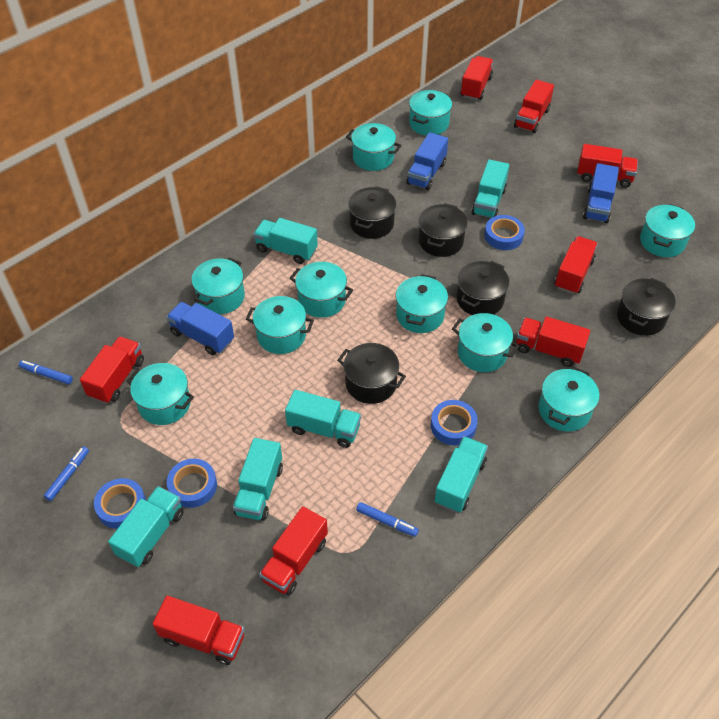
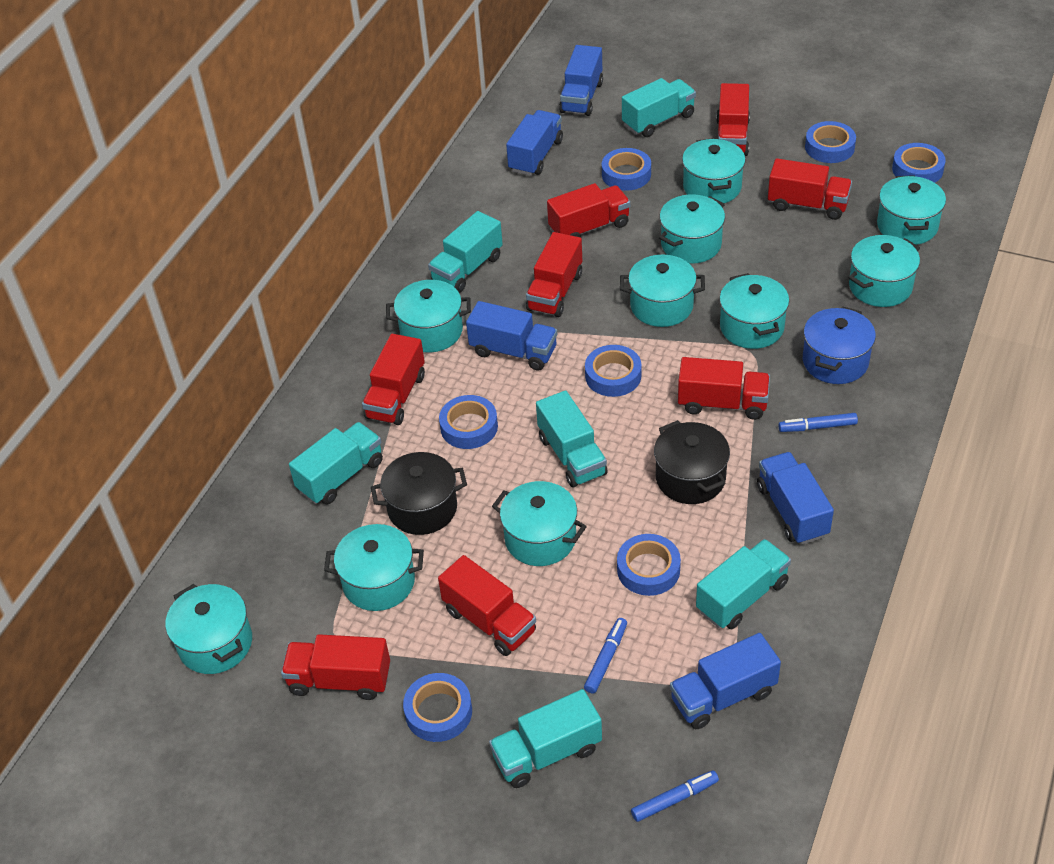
black pot: 5 -> 2
blue pot: 0 -> 1
blue tape: 4 -> 7
blue truck: 3 -> 5

